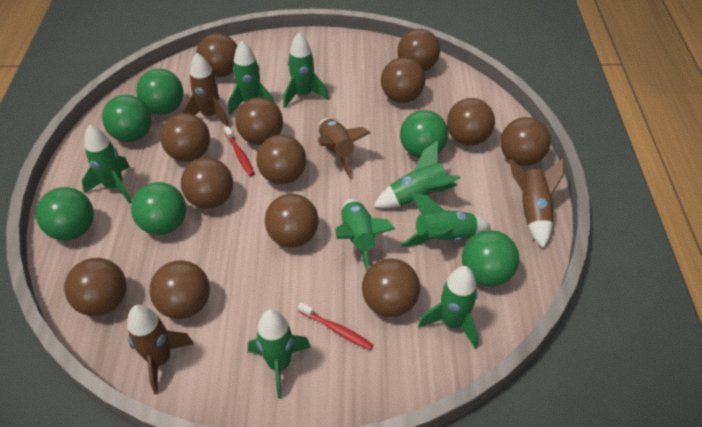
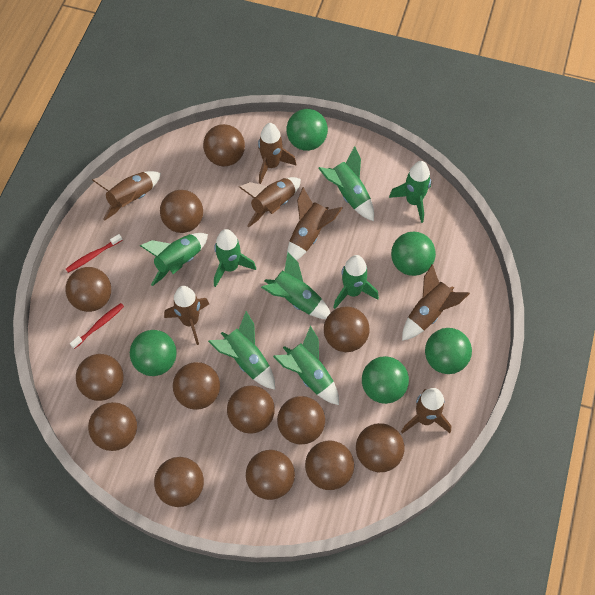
brown rocket: 4 -> 7
green ball: 6 -> 5

